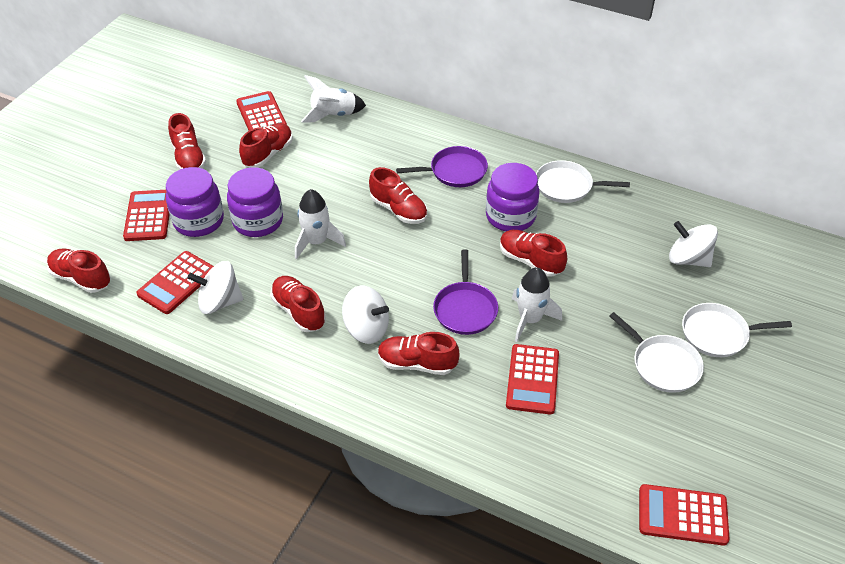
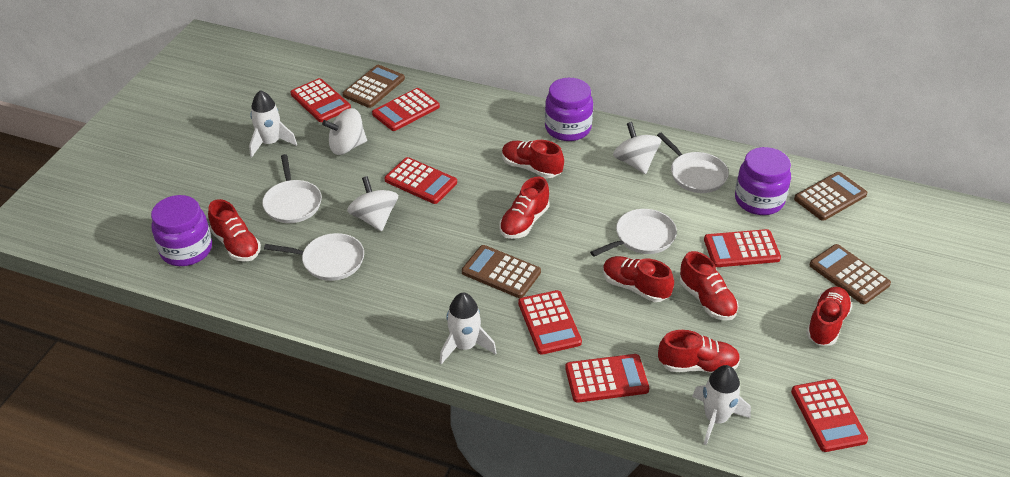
brown calculator: 0 -> 4
purple pan: 2 -> 0
red calculator: 5 -> 7
white pan: 3 -> 4

